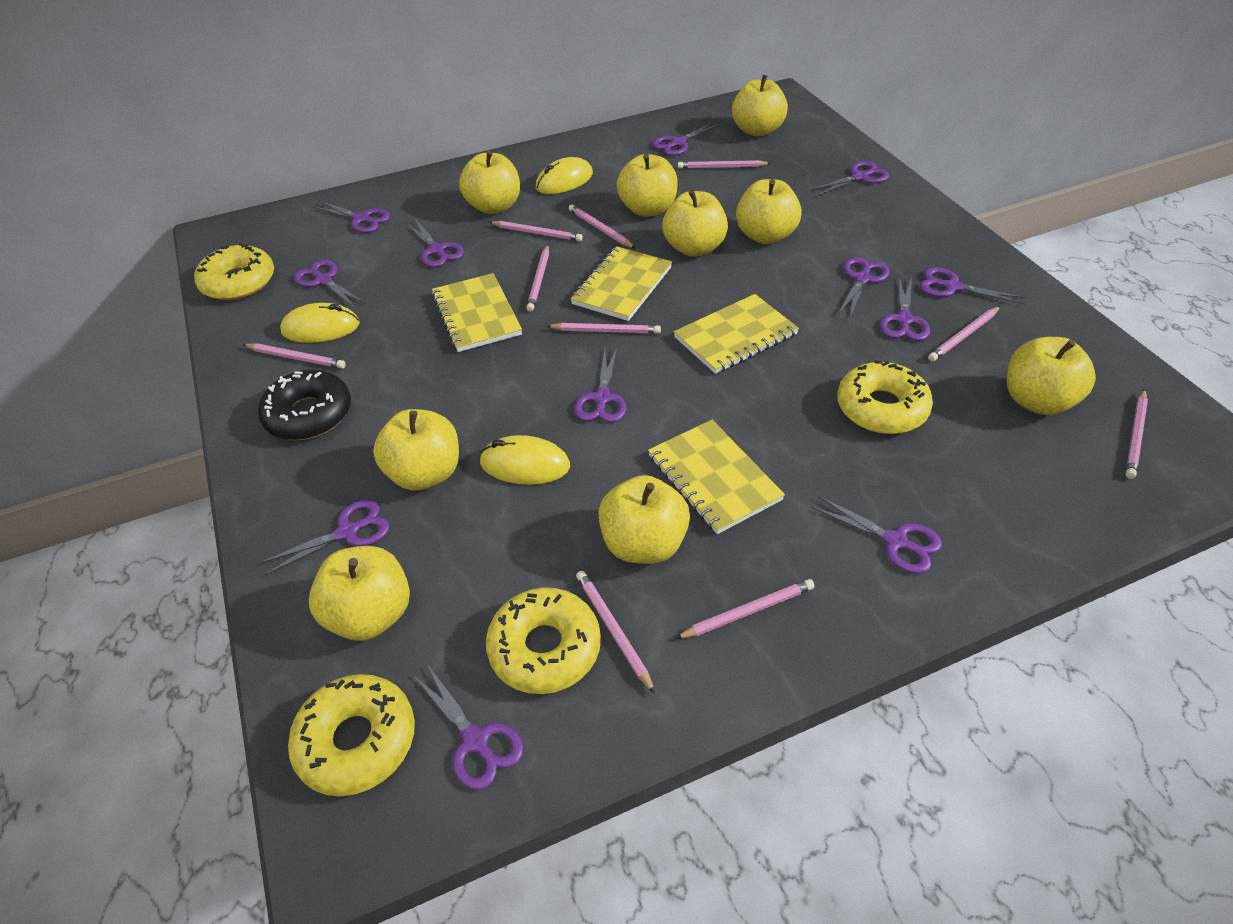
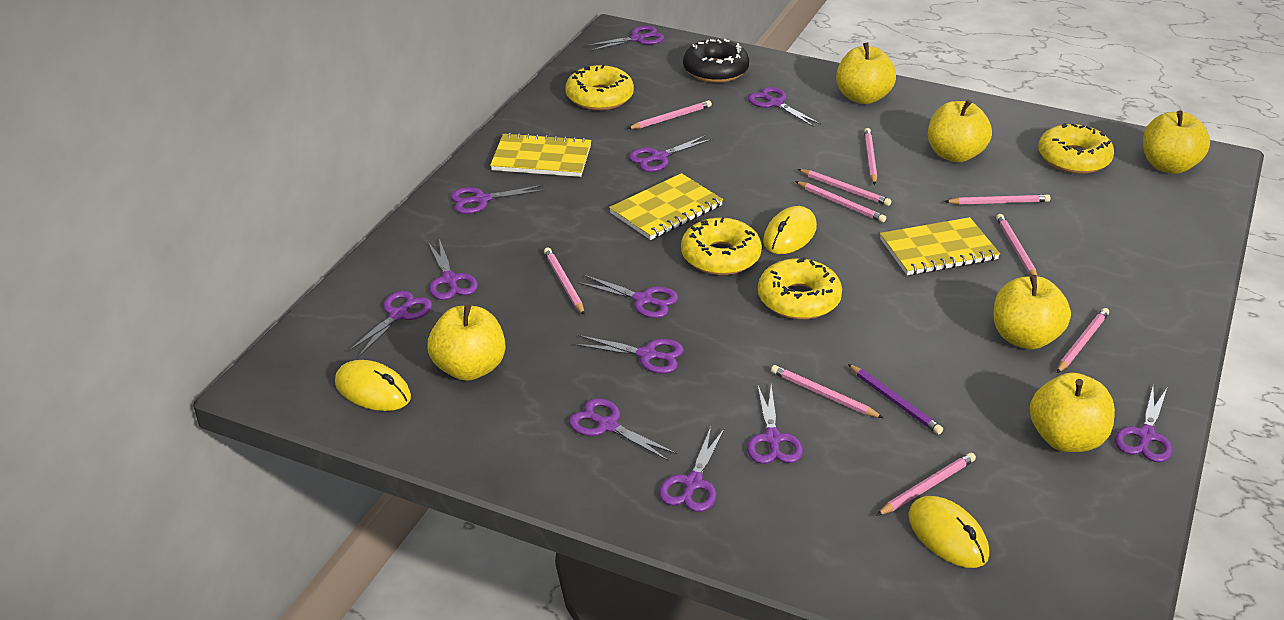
purple pencil: 0 -> 1
yellow apple: 9 -> 6
yellow notebook: 4 -> 3

